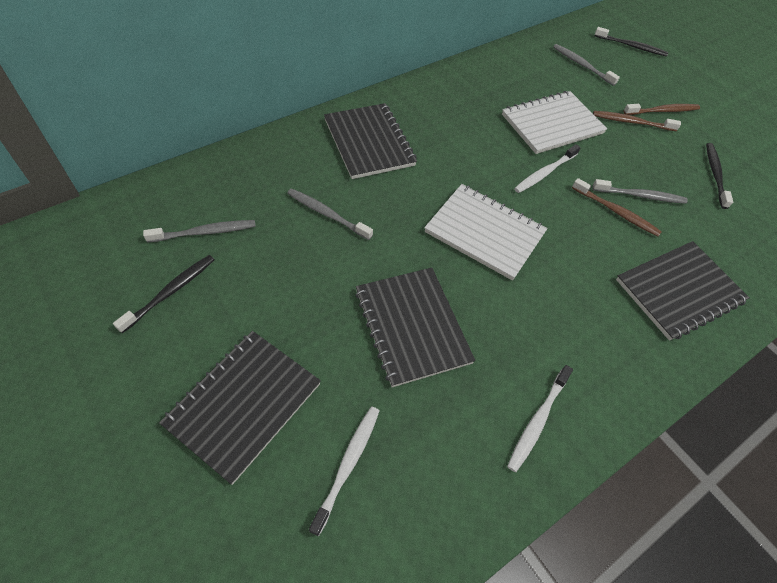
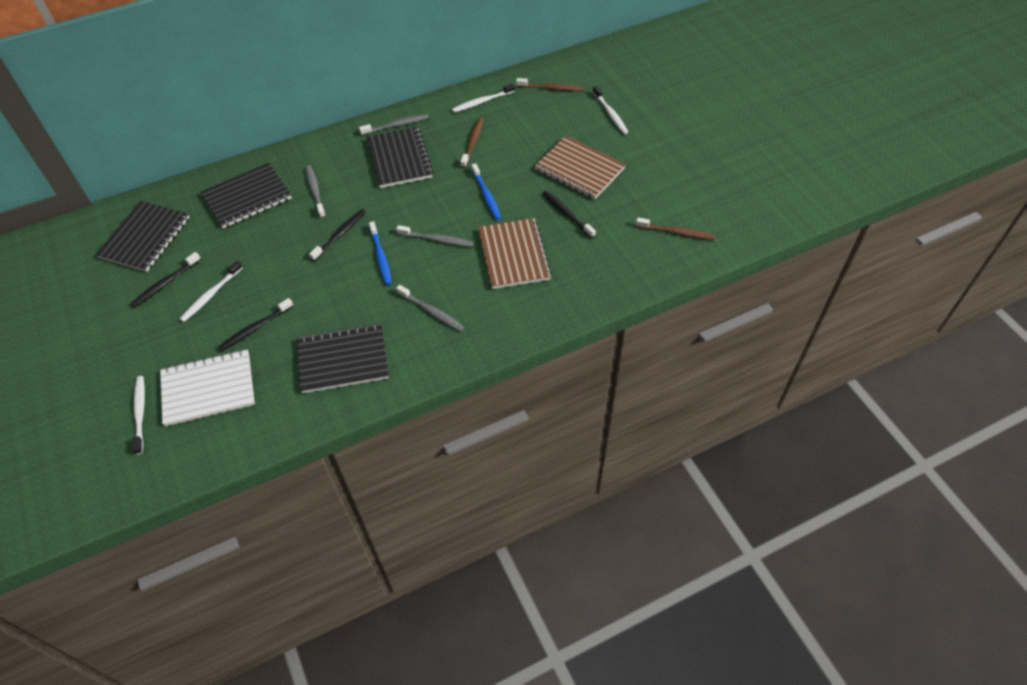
black toothbrush: 3 -> 4
blue toothbrush: 0 -> 2
brown notebook: 0 -> 2
white notebook: 2 -> 1
white toothbrush: 3 -> 4

